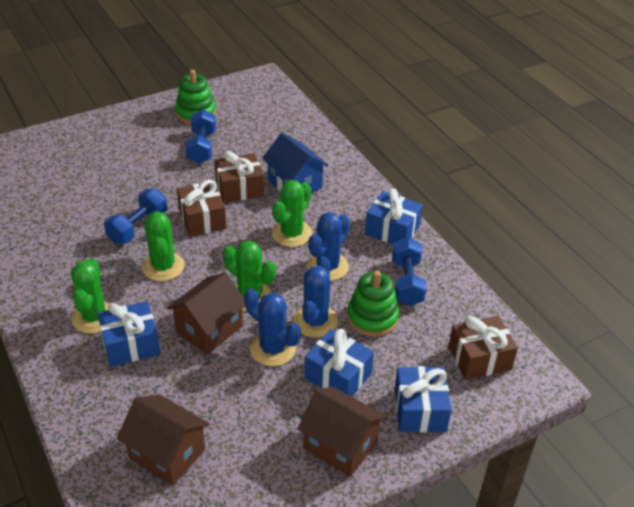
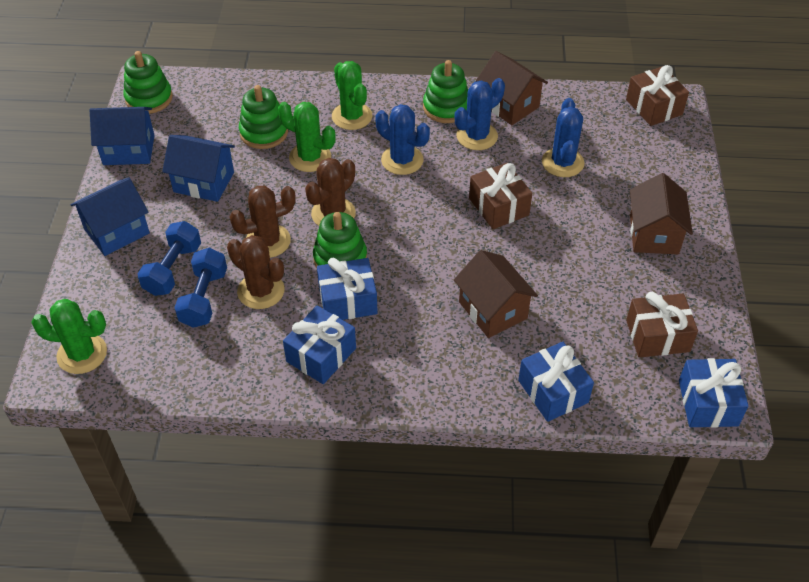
blue dumbbell: 3 -> 2
blue house: 1 -> 3
brown cactus: 0 -> 3
green cactus: 4 -> 3
green stacking toy: 2 -> 4

